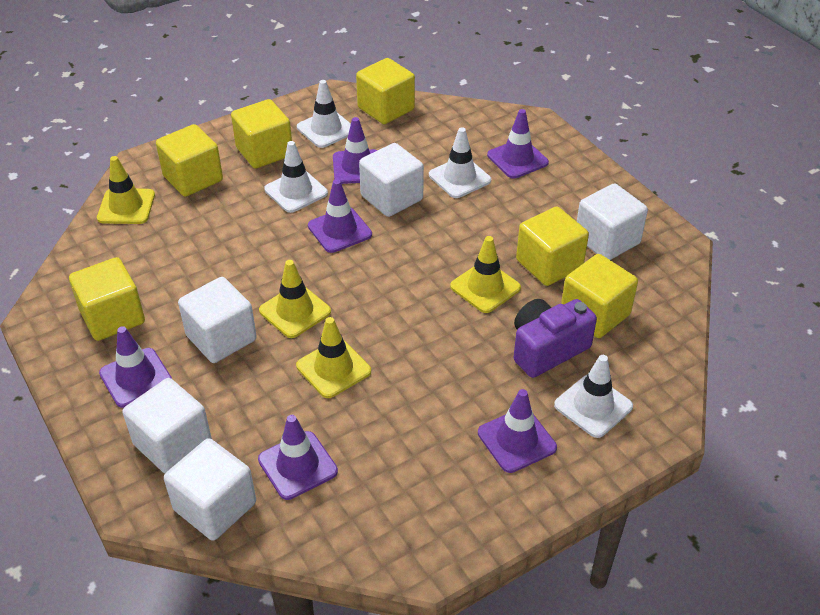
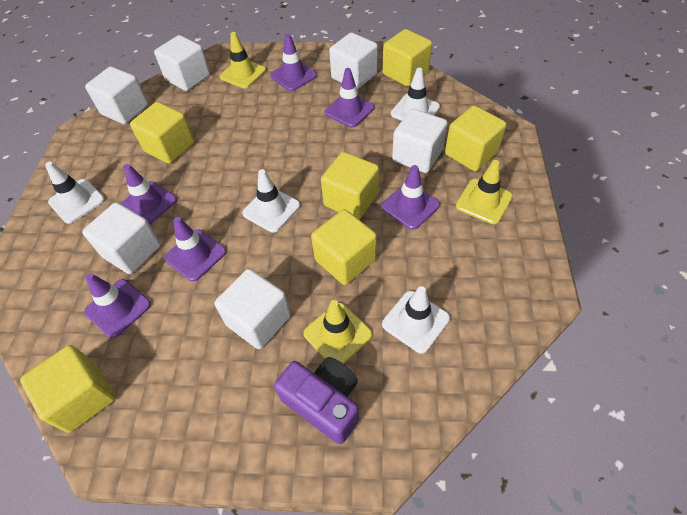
white cube: 5 -> 6
yellow traffic cone: 4 -> 3

